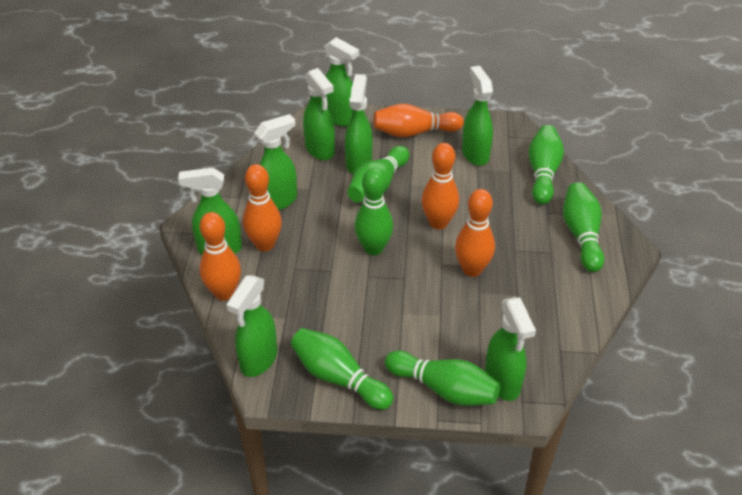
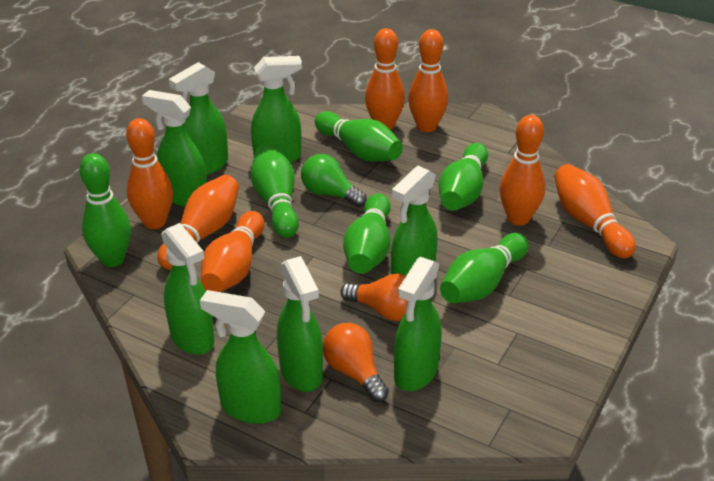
green light bulb: 0 -> 1
orange bowling pin: 5 -> 7
orange light bulb: 0 -> 2

